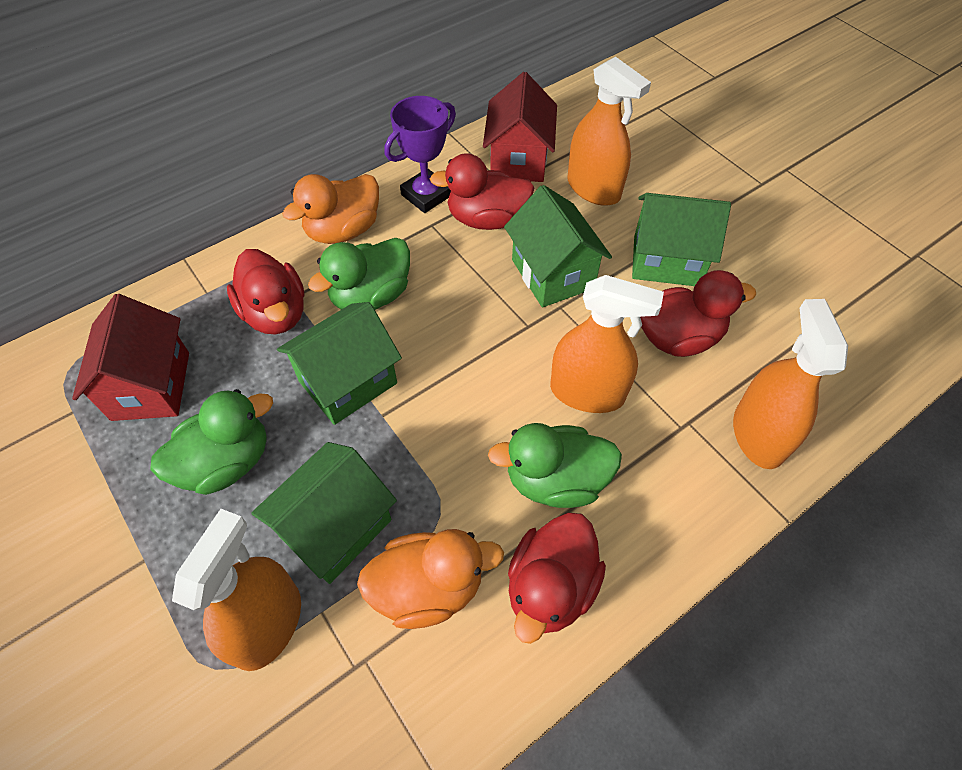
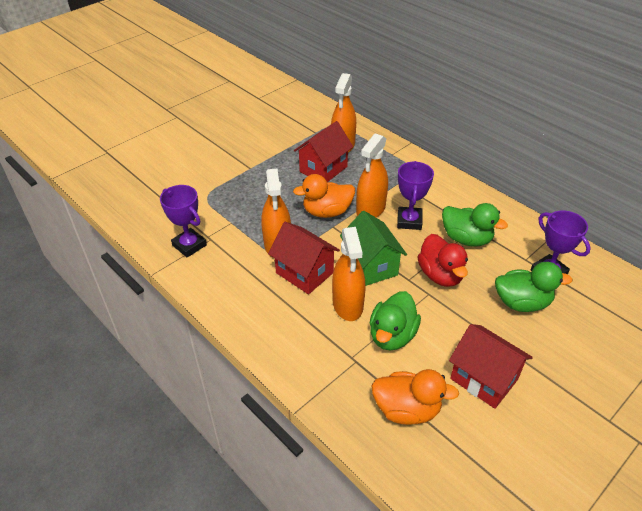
green house: 4 -> 1
purple trophy: 1 -> 3
red duck: 4 -> 1
red house: 2 -> 3

